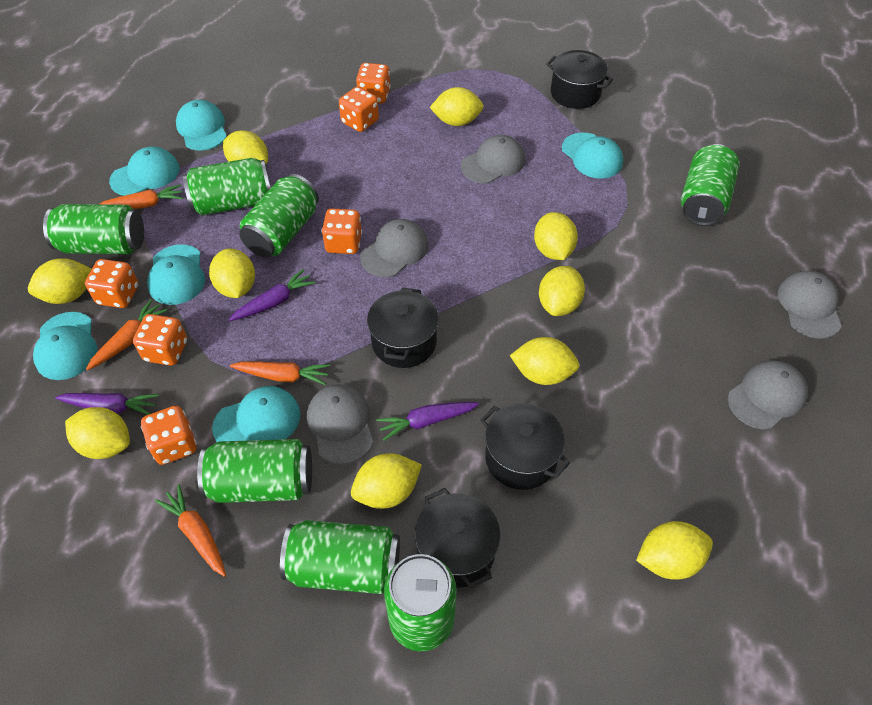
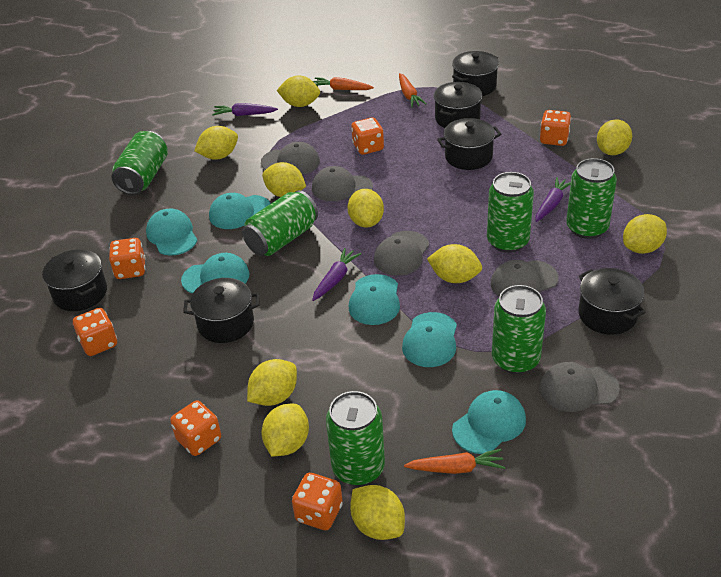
black pot: 4 -> 6
green can: 7 -> 6
orange carrot: 4 -> 3

